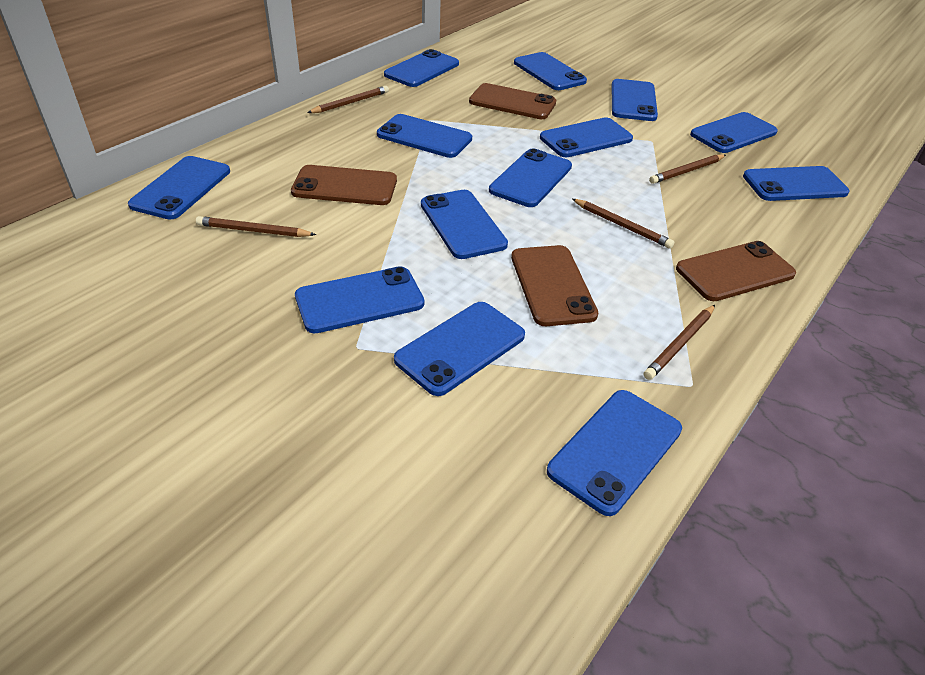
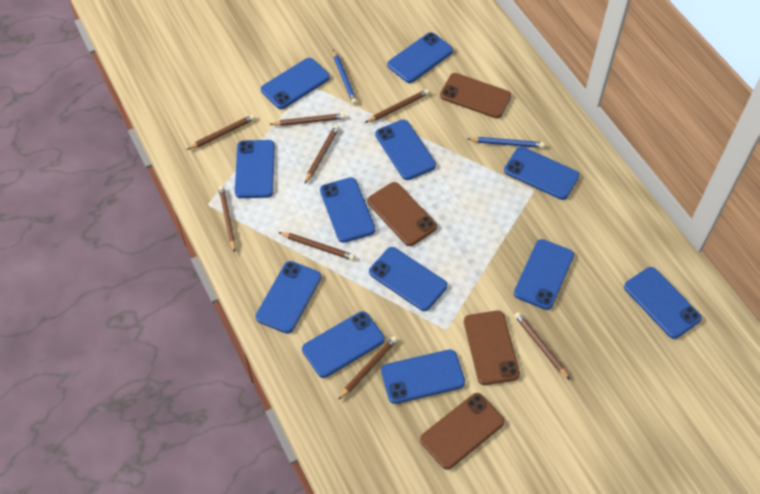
blue pencil: 0 -> 2
blue phone: 13 -> 12
brown pencil: 5 -> 8

